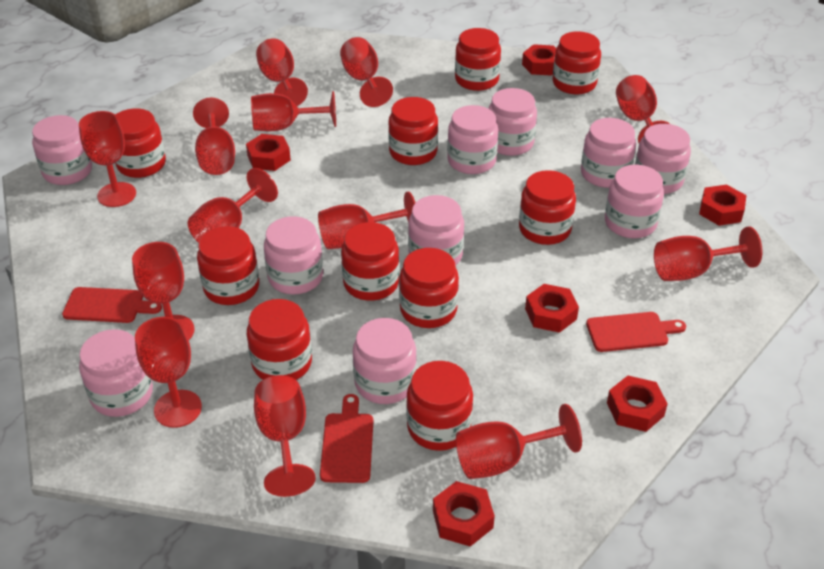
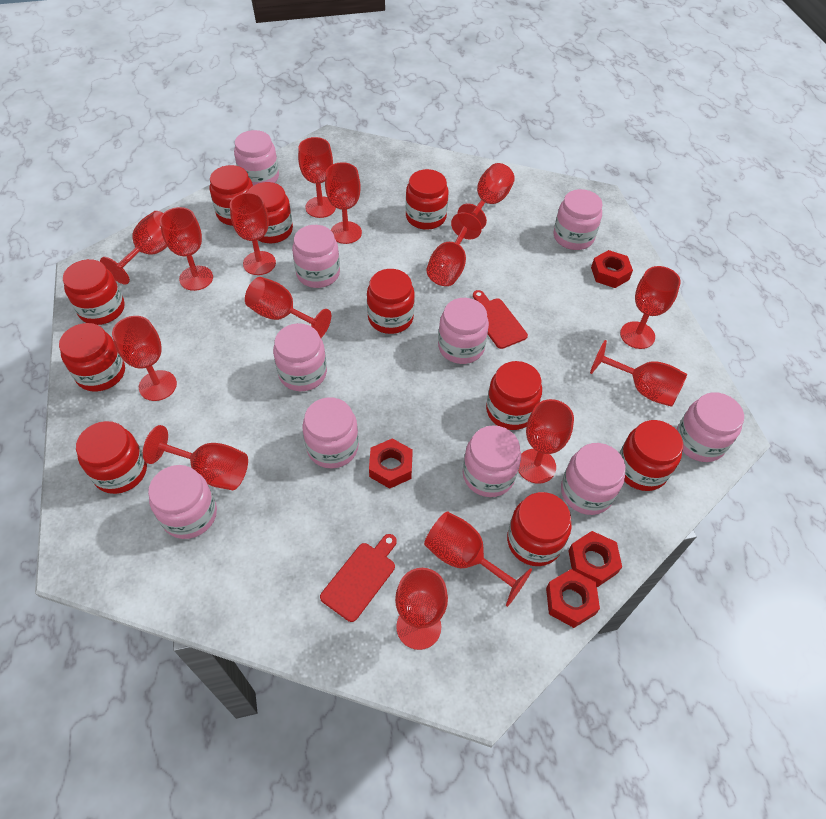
red cutting board: 3 -> 2
red goblet: 13 -> 15
red nut: 6 -> 4

